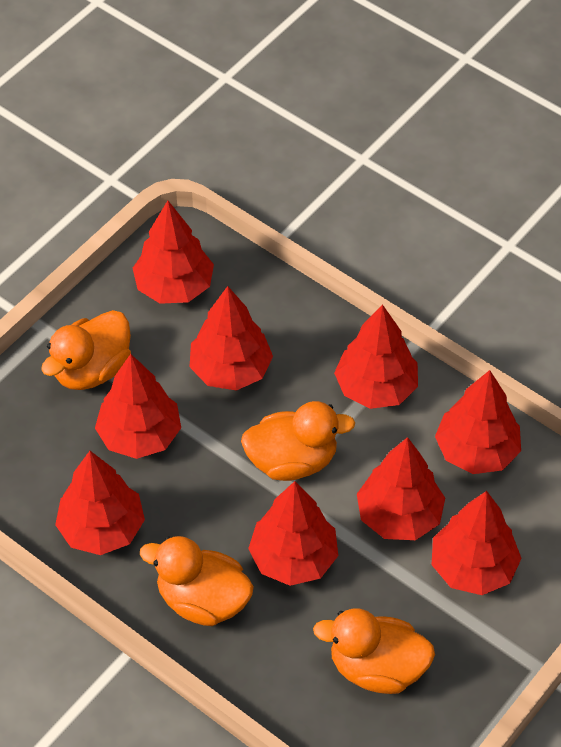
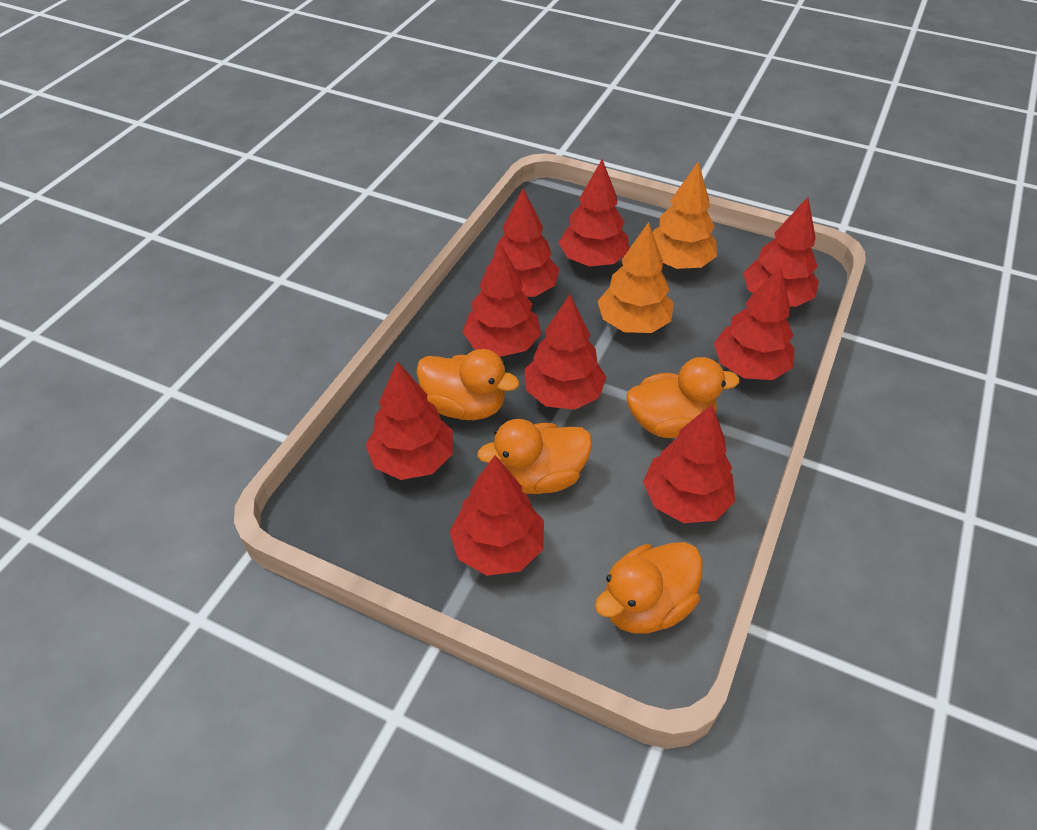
orange tree: 0 -> 2

